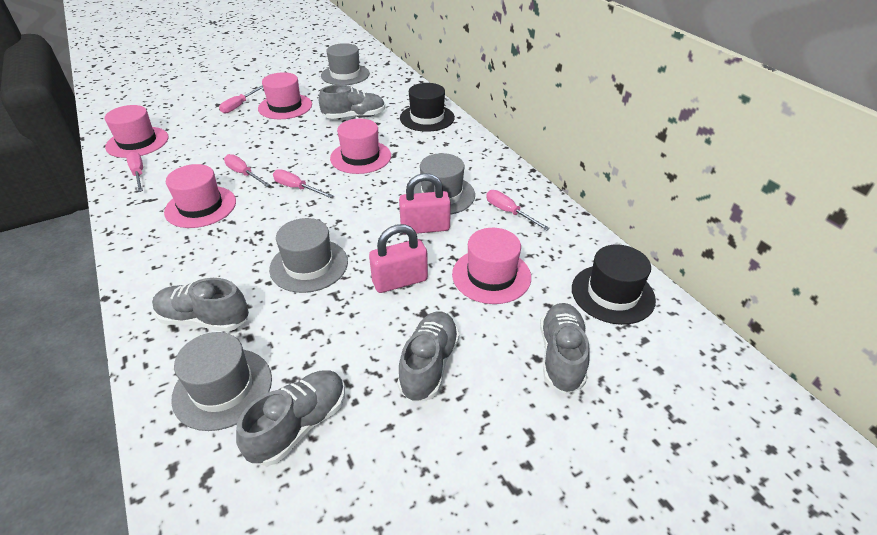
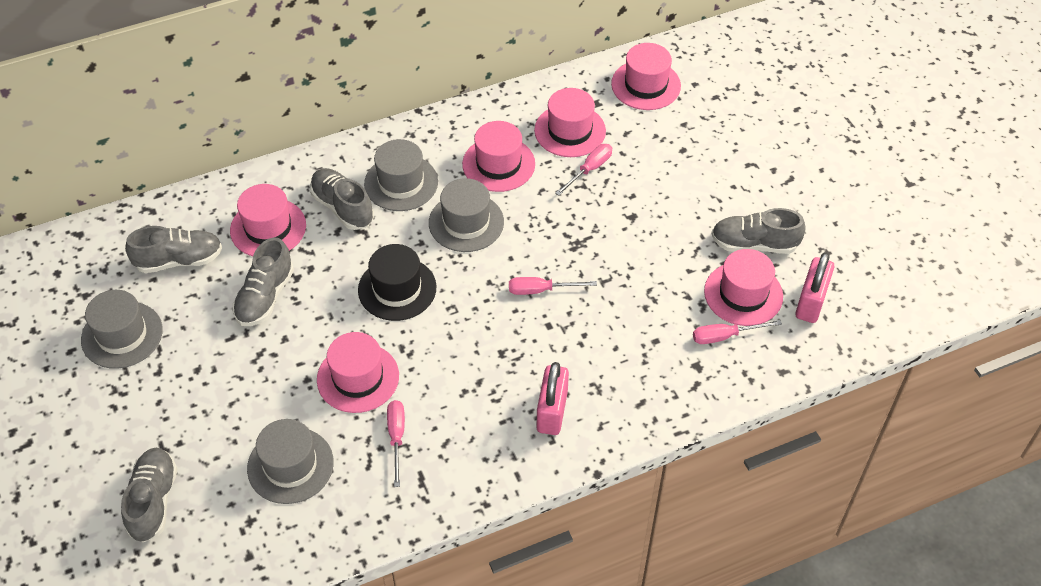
black hat: 2 -> 1
pink hat: 5 -> 6
pink screwdriver: 5 -> 4

